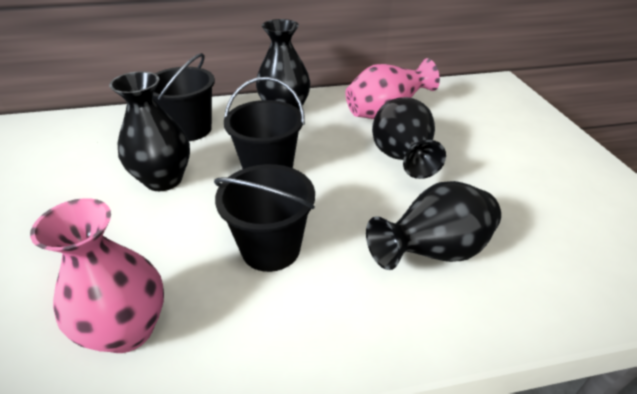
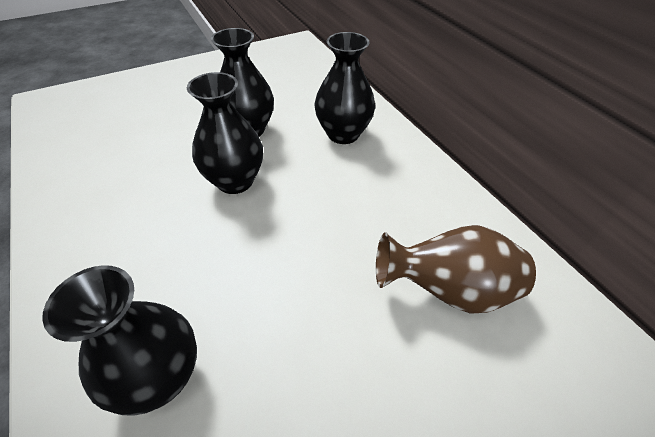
black bucket: 3 -> 0
brown vase: 0 -> 1
pink vase: 2 -> 0

